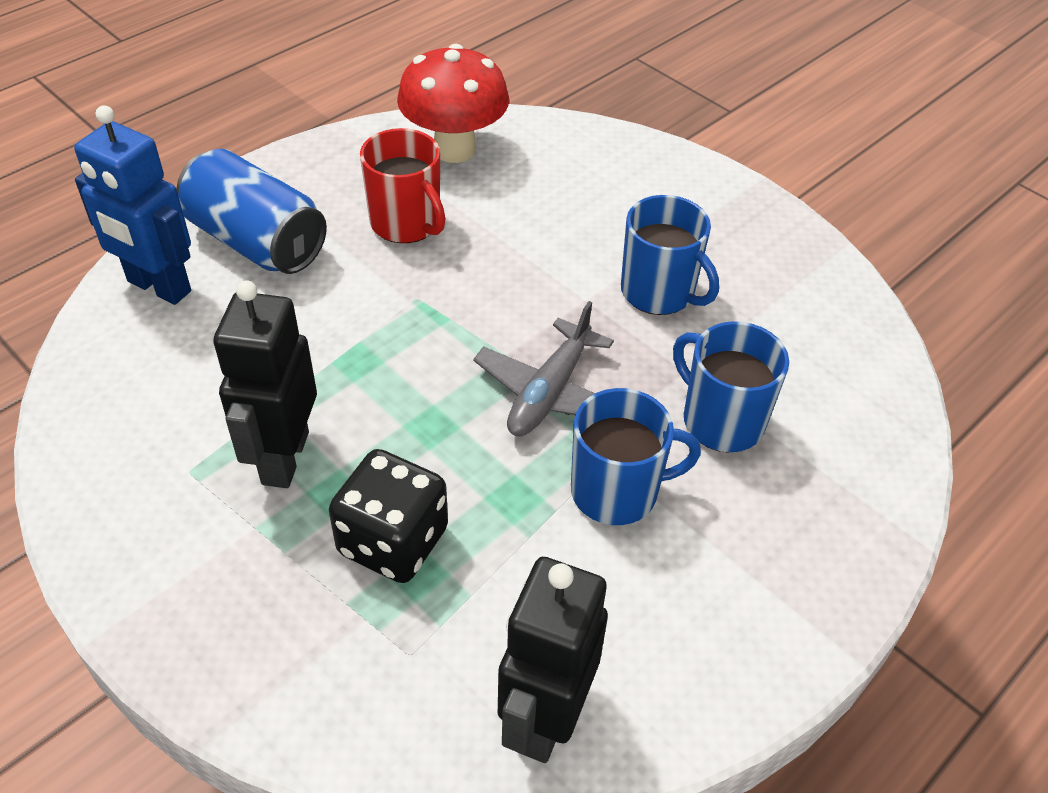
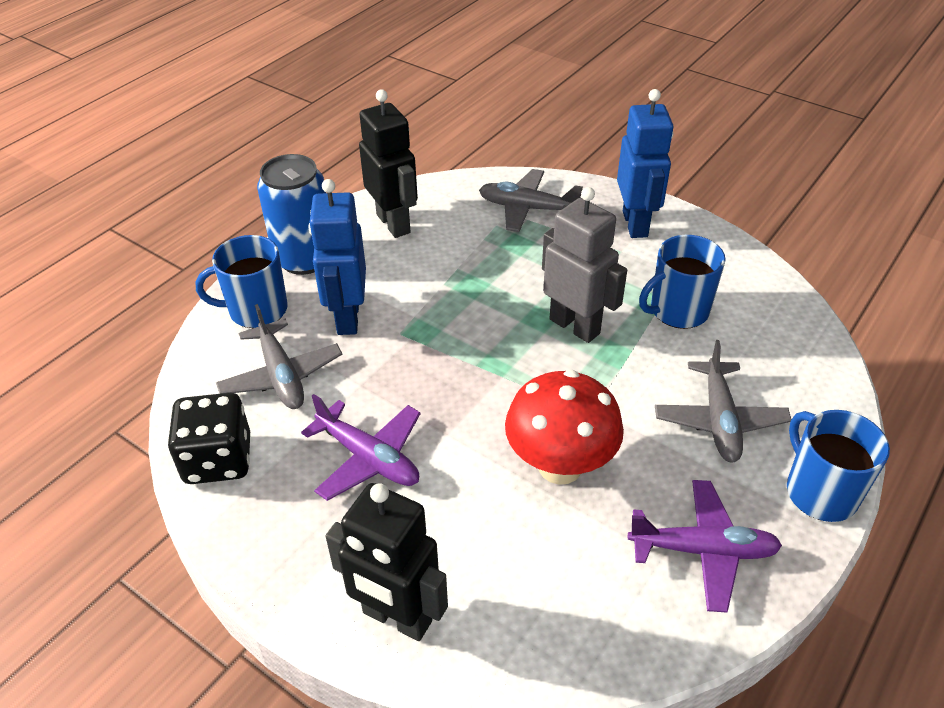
blue robot: 1 -> 2
grey plane: 1 -> 3
grey robot: 0 -> 1
purple plane: 0 -> 2
red mug: 1 -> 0

